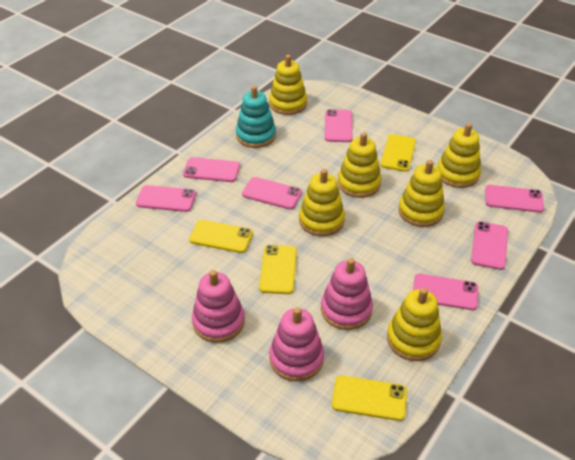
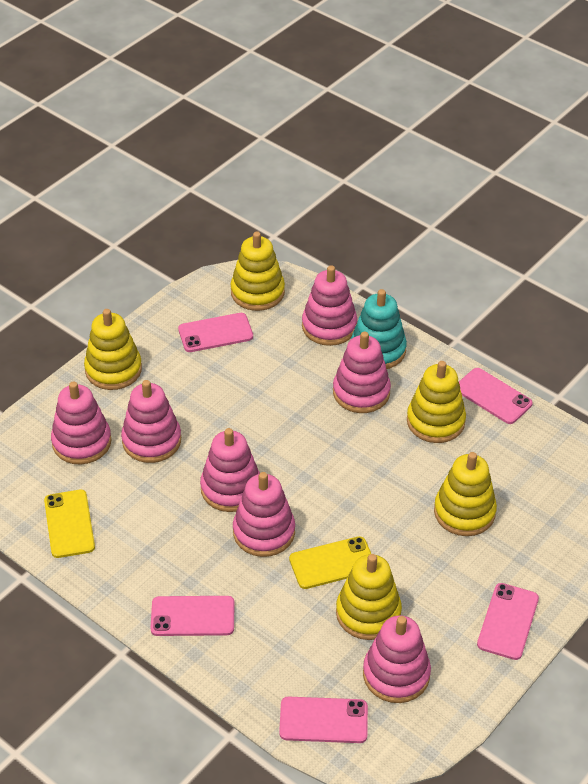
pink phone: 7 -> 5
pink stacking toy: 3 -> 7
yellow phone: 4 -> 2
yellow stacking toy: 6 -> 5

